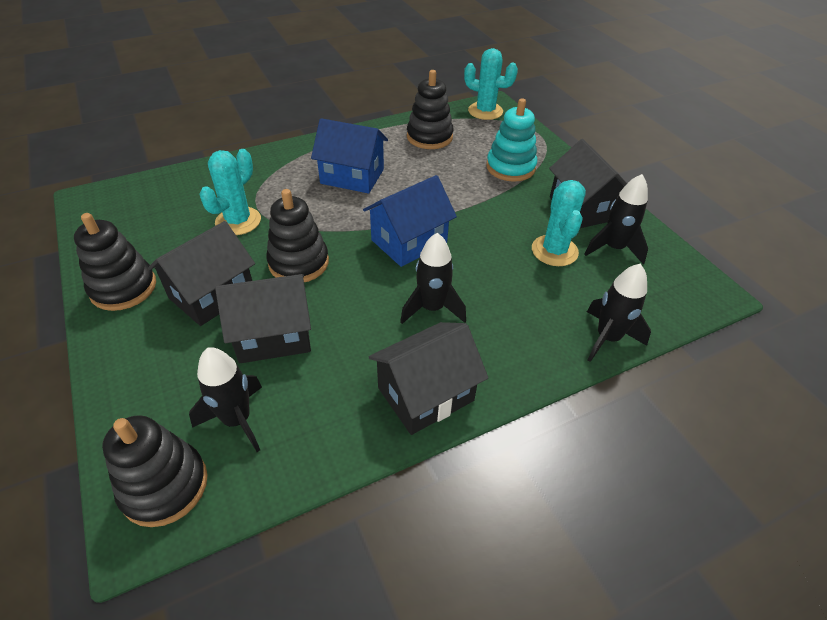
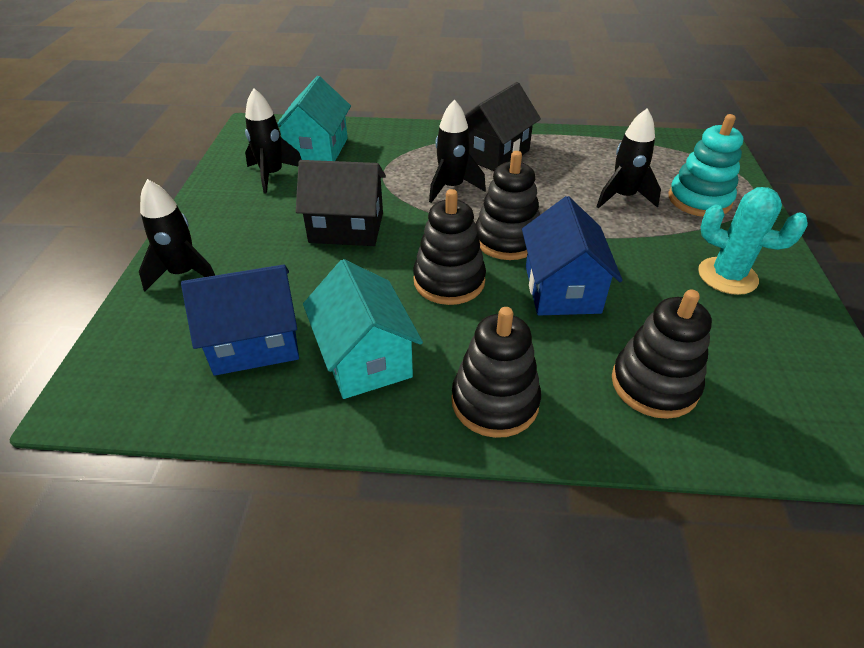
black house: 4 -> 2
turquoise cactus: 3 -> 1
turquoise house: 0 -> 2

